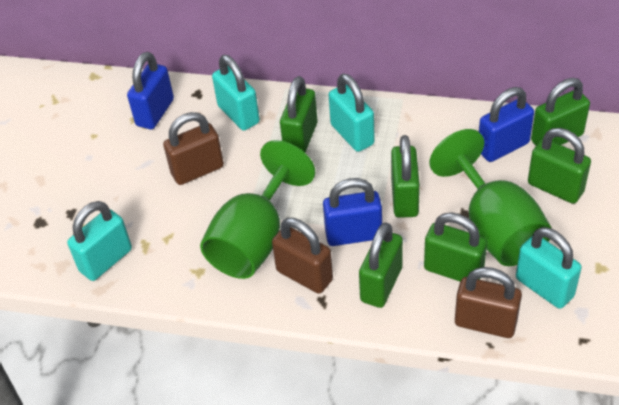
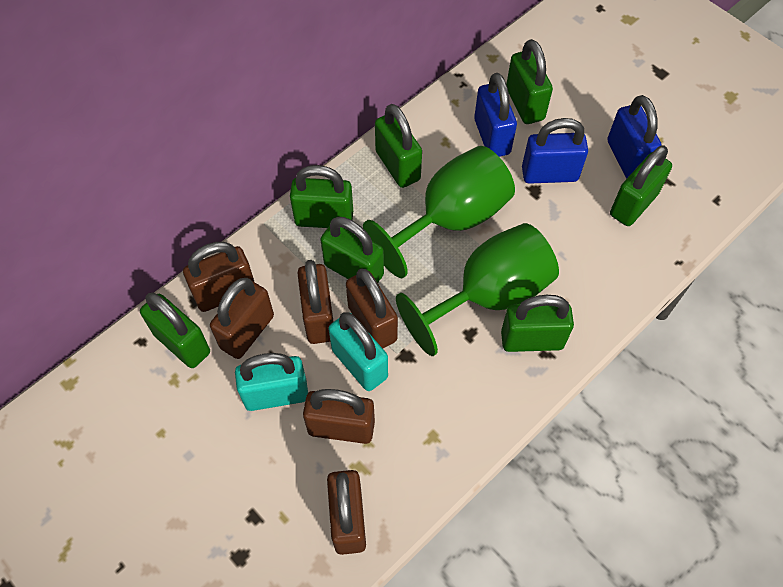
brown padlock: 3 -> 6
green padlock: 6 -> 7
turquoise padlock: 4 -> 2

